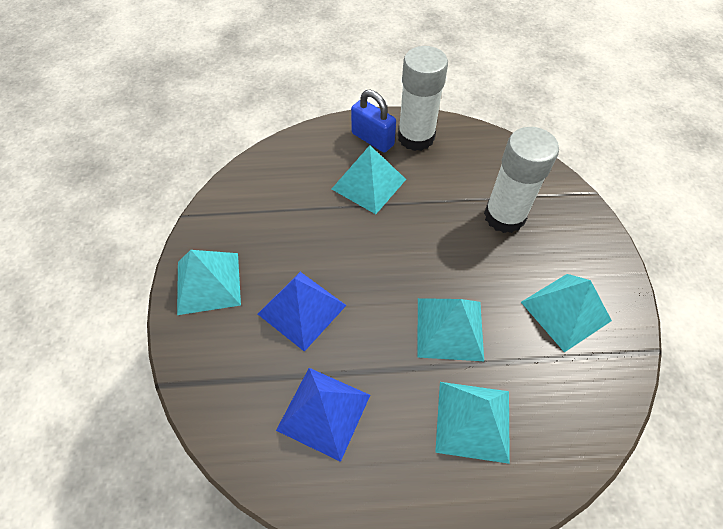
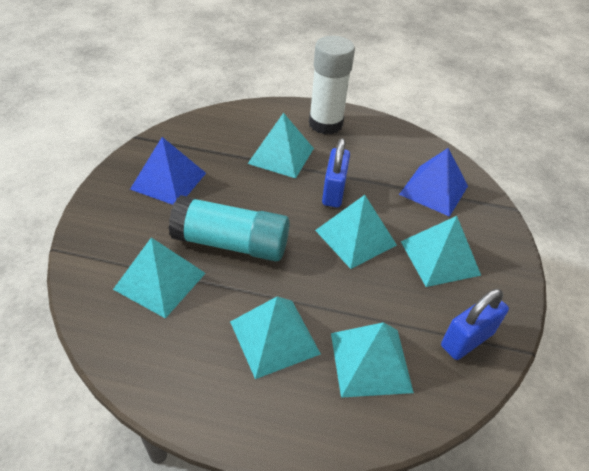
blue padlock: 1 -> 2
turquoise glue stick: 0 -> 1
turquoise pyramid: 5 -> 6
white glue stick: 2 -> 1

